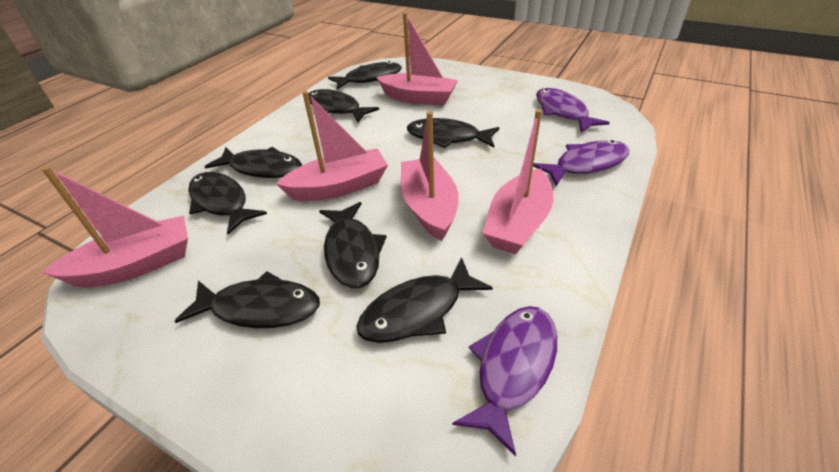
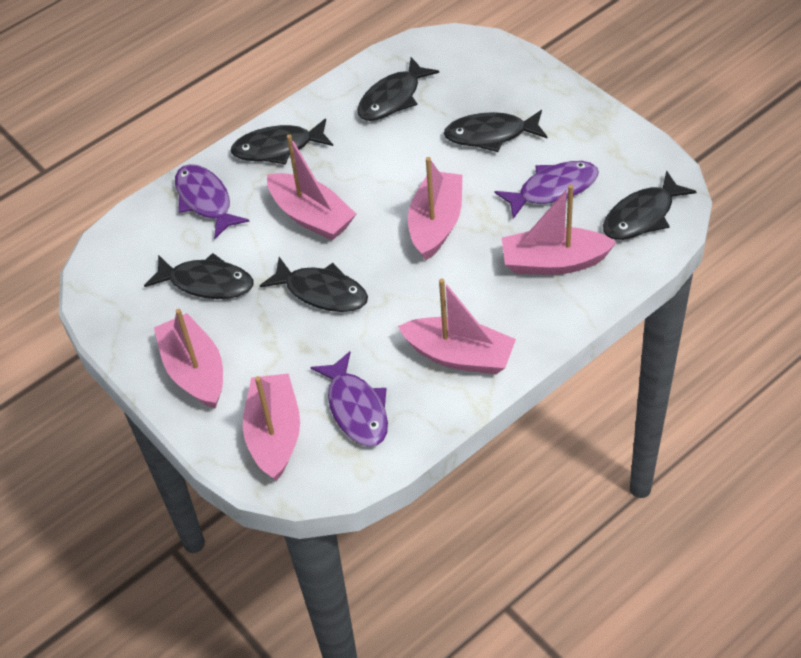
black fish: 8 -> 6
pink boat: 5 -> 6

